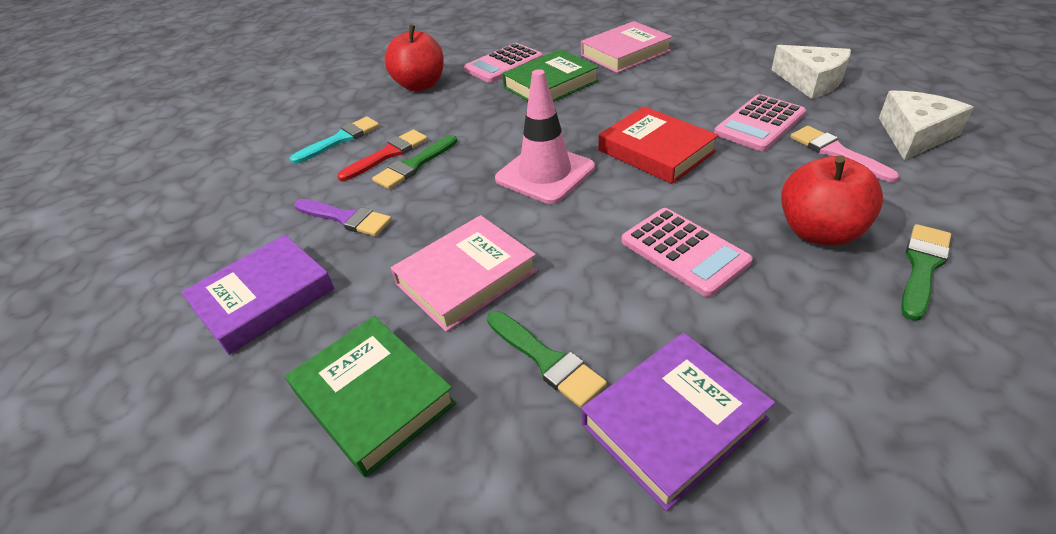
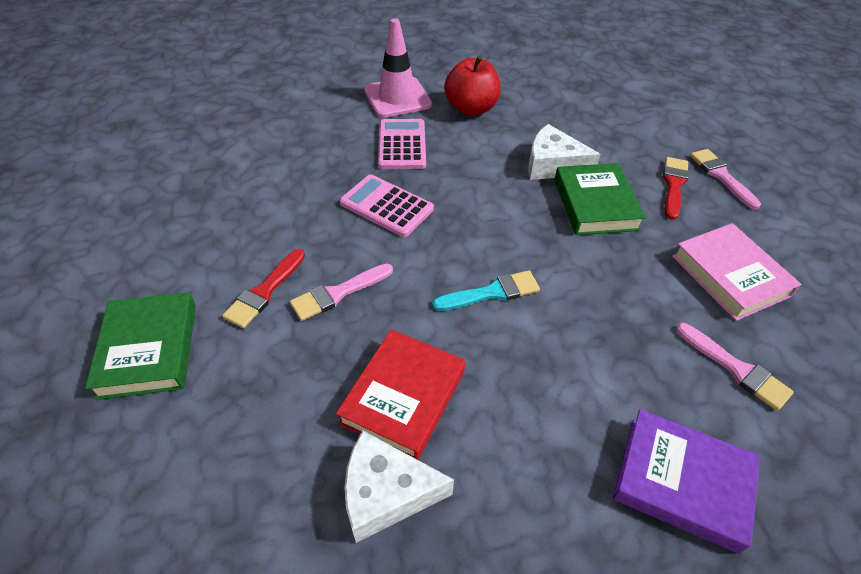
green brush: 3 -> 0
pink book: 2 -> 1
pink brush: 1 -> 3
pink calculator: 3 -> 2
purple book: 2 -> 1
purple brush: 1 -> 0
red apple: 2 -> 1
red brush: 1 -> 2

